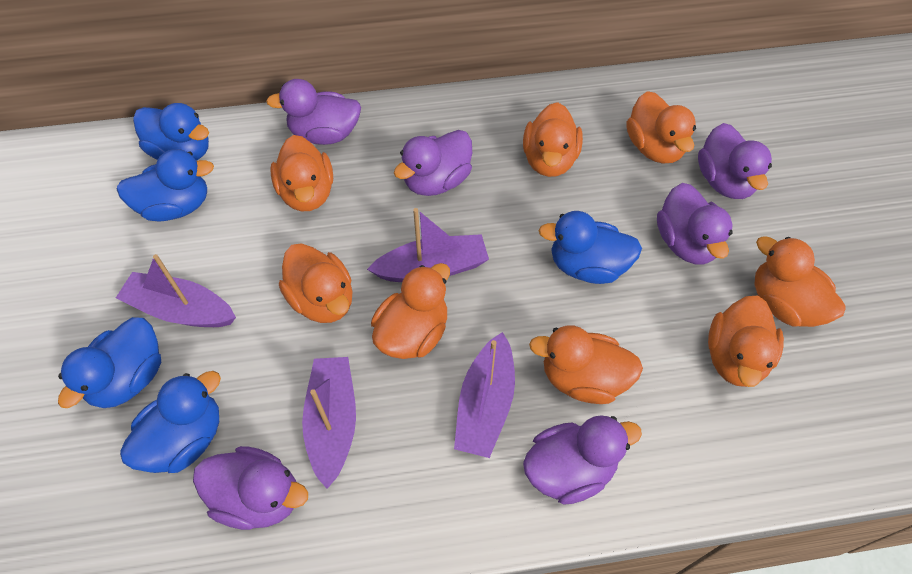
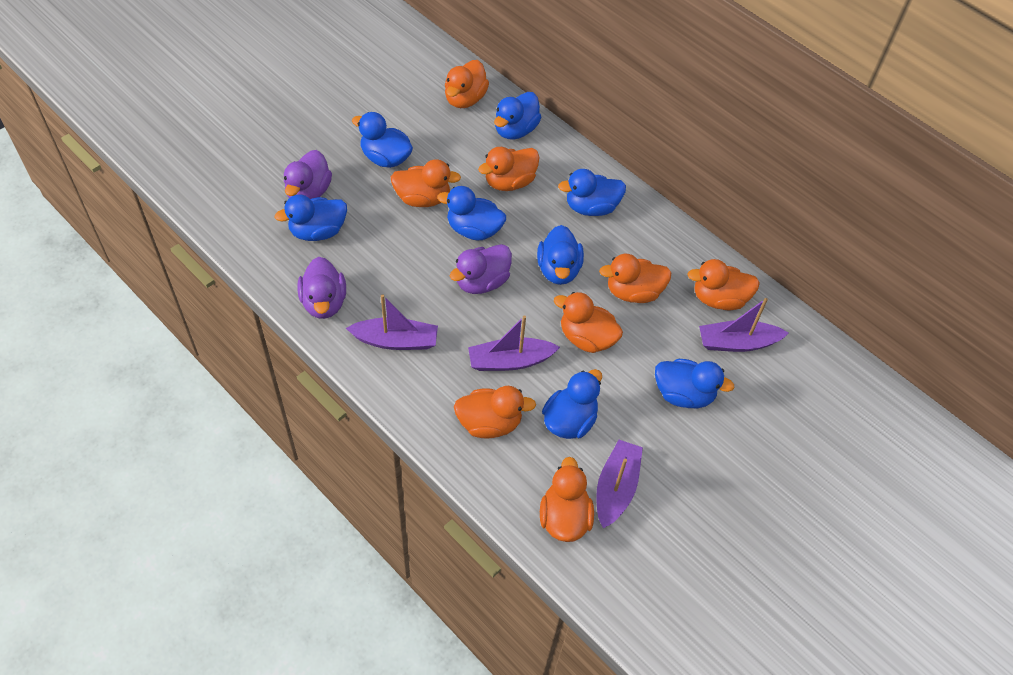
blue duck: 5 -> 8
purple duck: 6 -> 3

